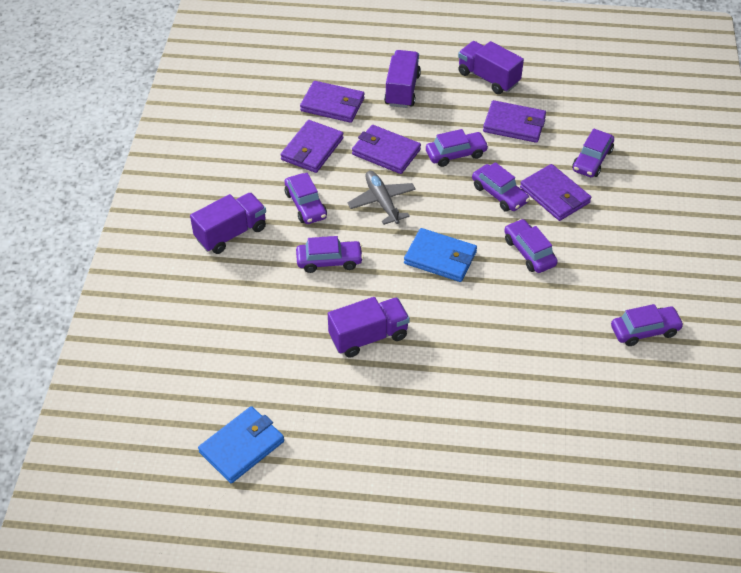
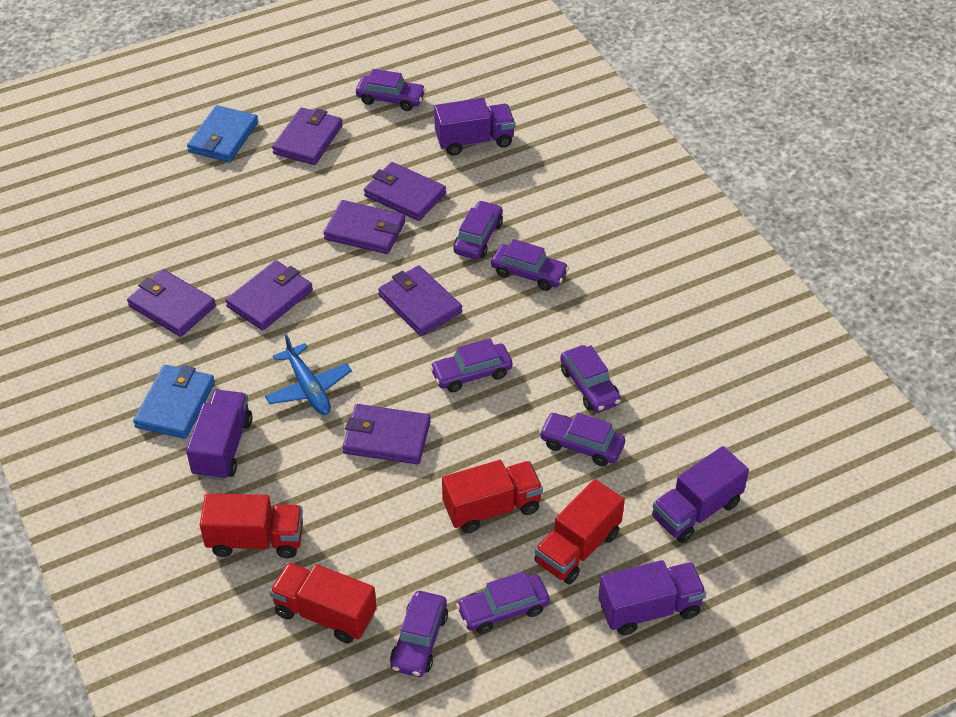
blue plane: 0 -> 1
grey plane: 1 -> 0
purple car: 7 -> 8
purple wallet: 5 -> 7
red truck: 0 -> 4

